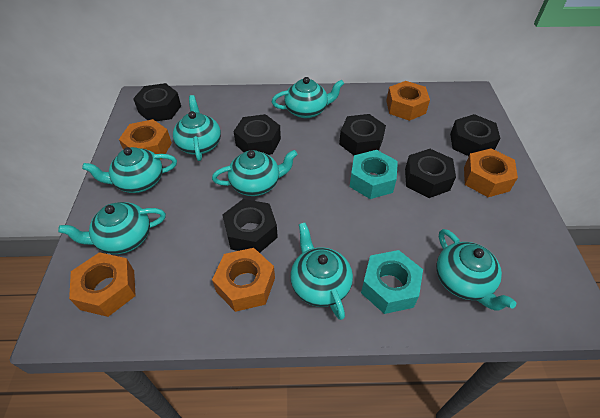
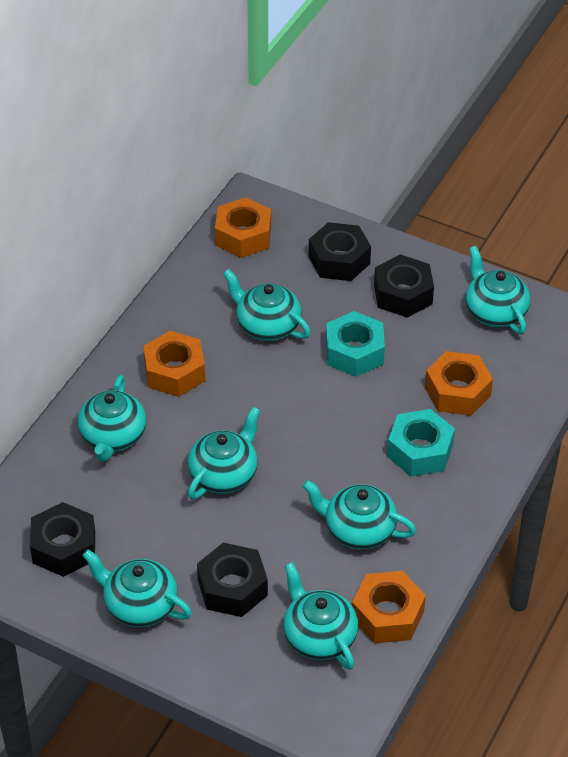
black nut: 6 -> 4
orange nut: 5 -> 4

